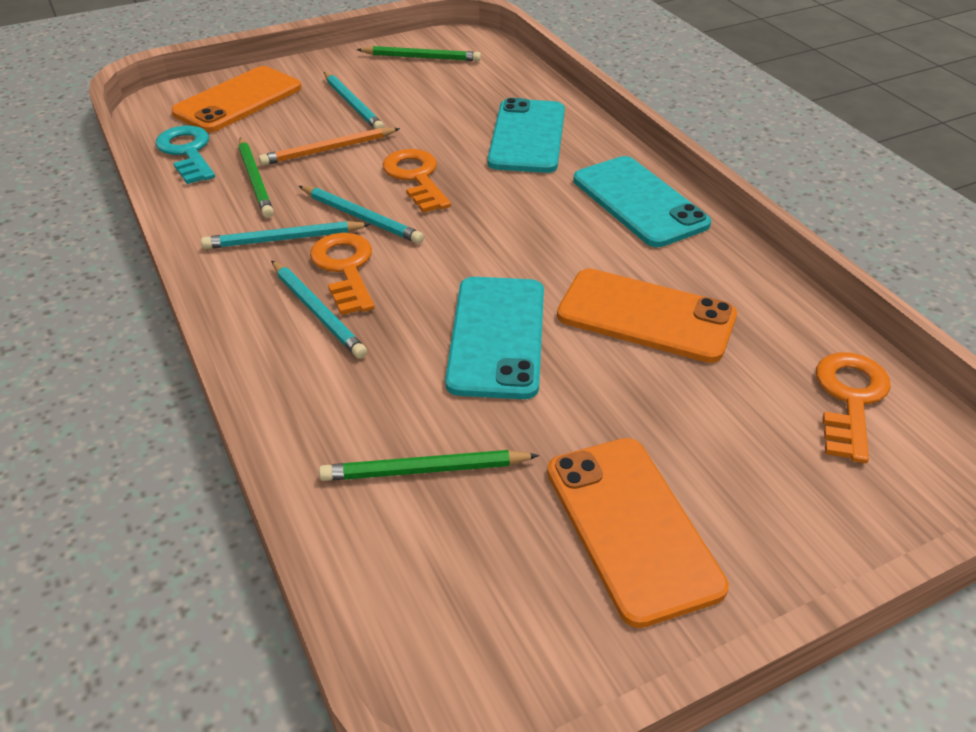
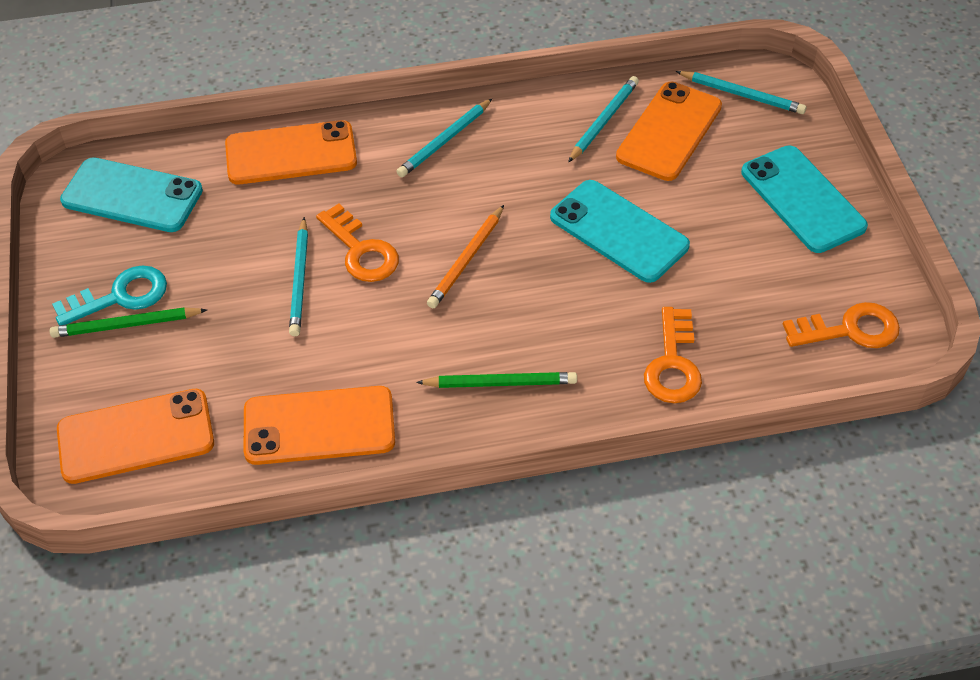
green pencil: 3 -> 2
orange phone: 3 -> 4

